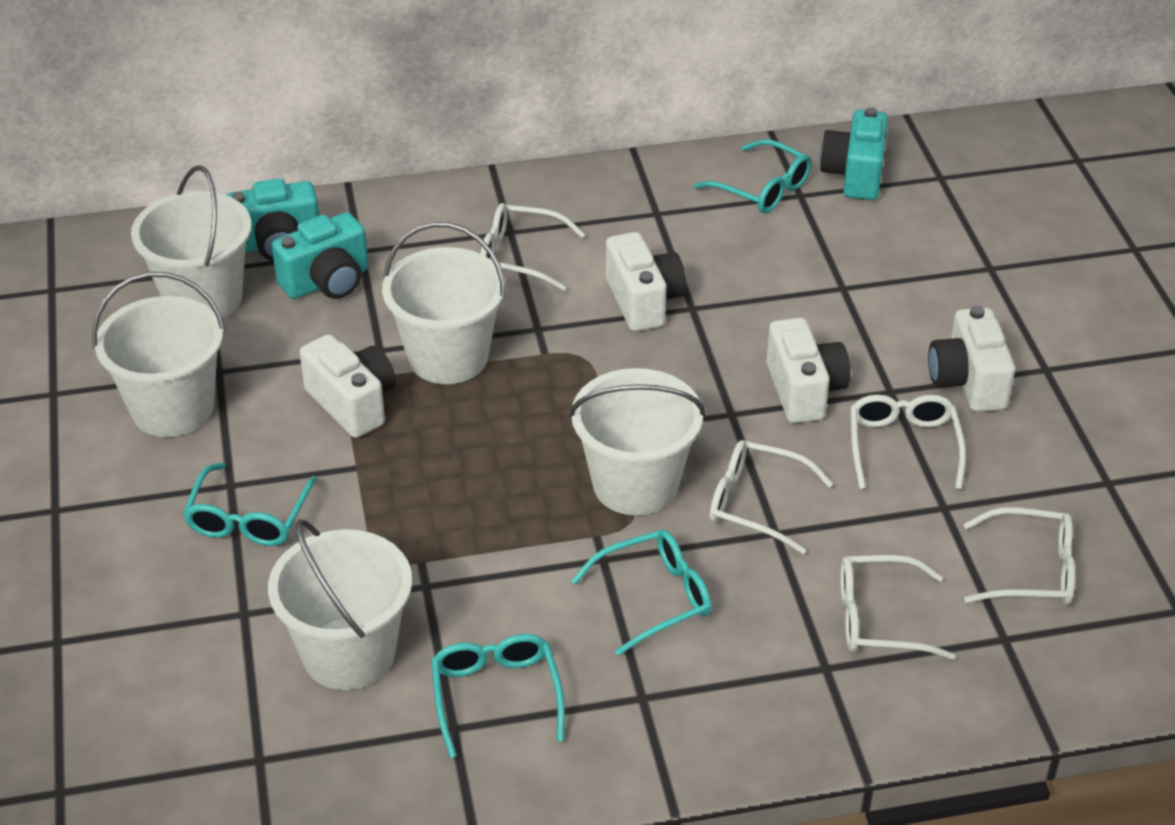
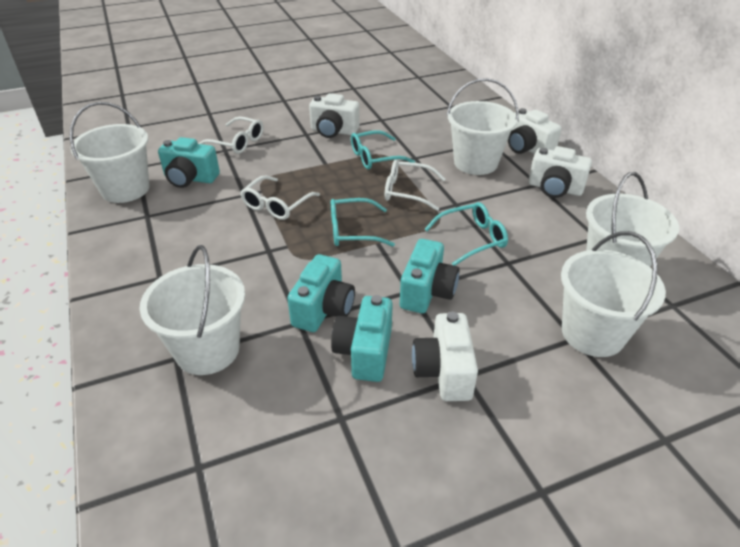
turquoise camera: 3 -> 4
turquoise glasses: 4 -> 3
white glasses: 5 -> 3

